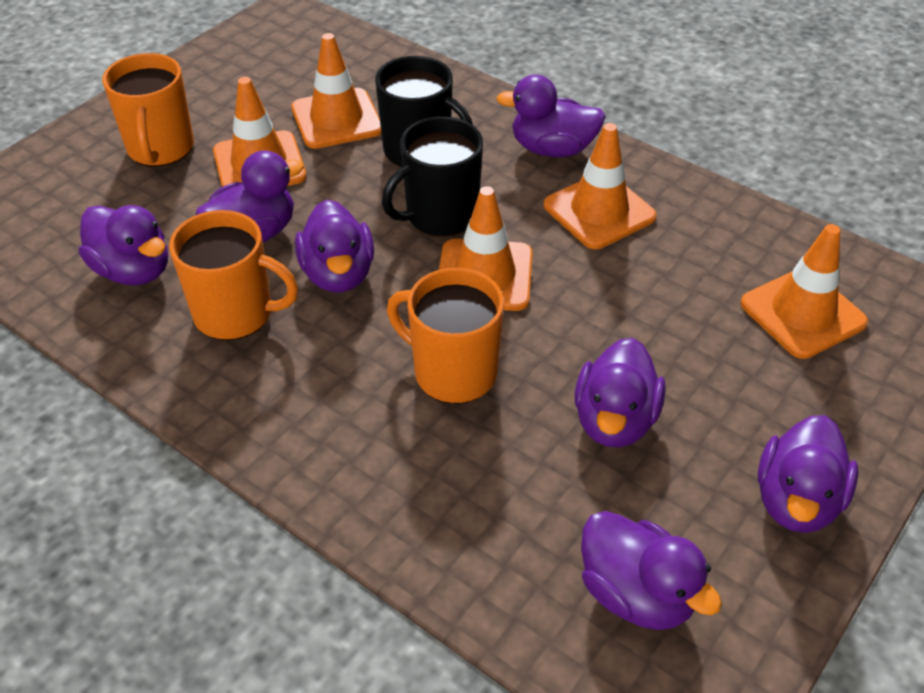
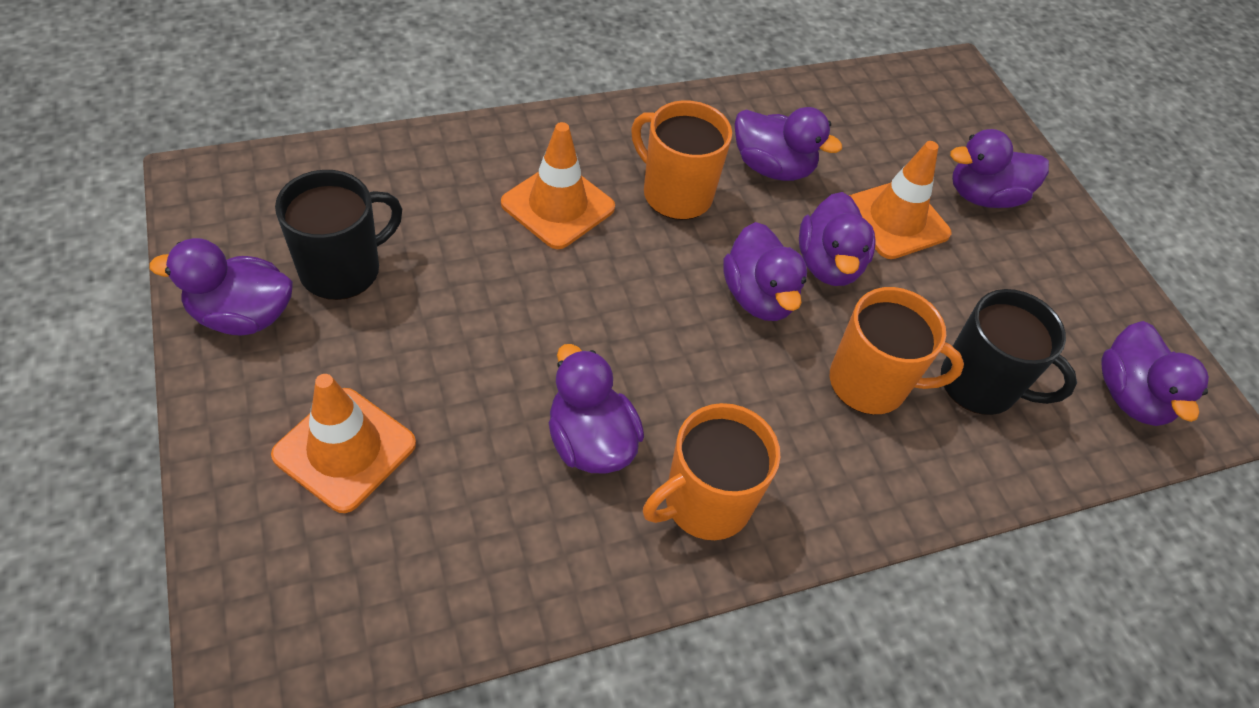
orange traffic cone: 5 -> 3

